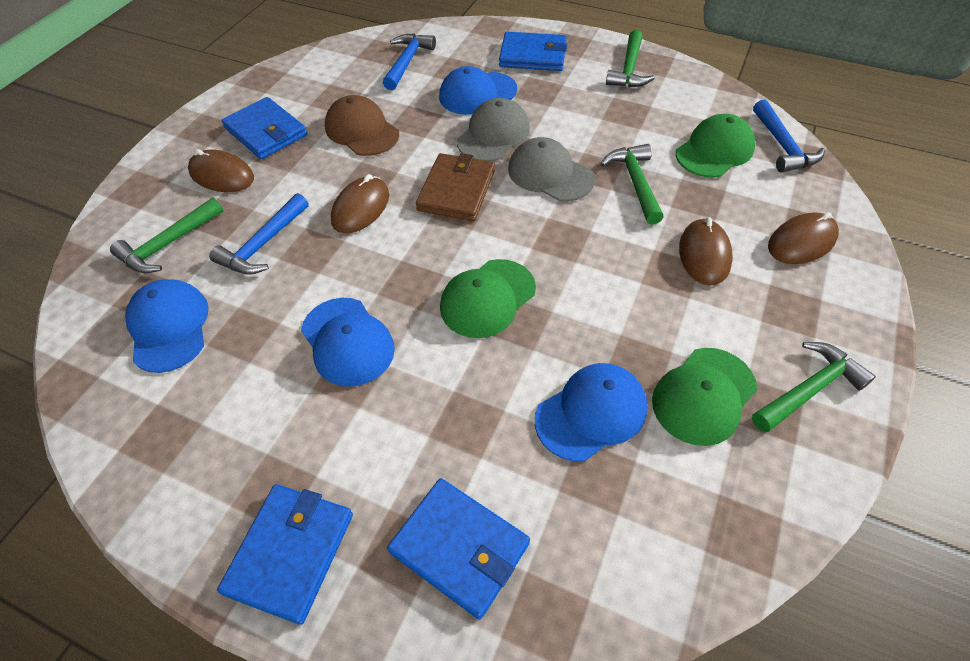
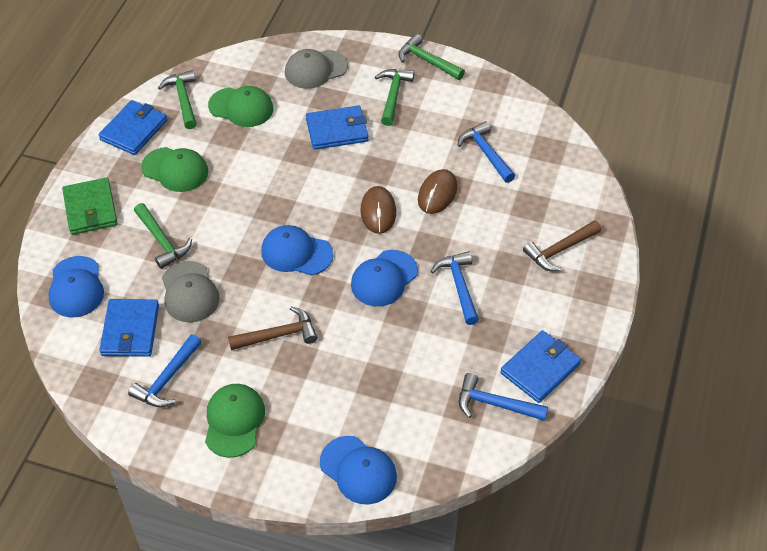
blue hammer: 3 -> 4
brown cap: 1 -> 0
brown hammer: 0 -> 2
brown mouse: 4 -> 2
brown wallet: 1 -> 0
green wallet: 0 -> 1

